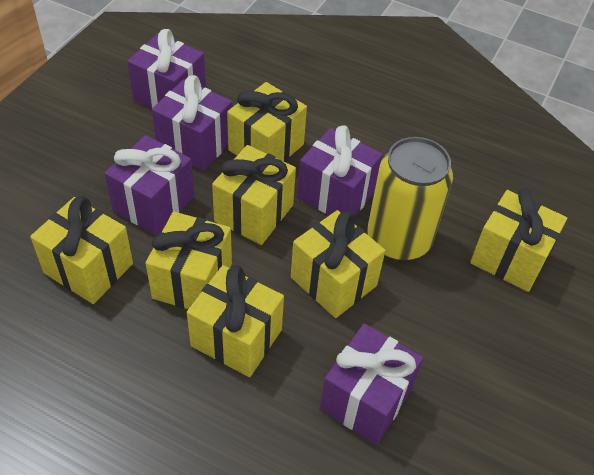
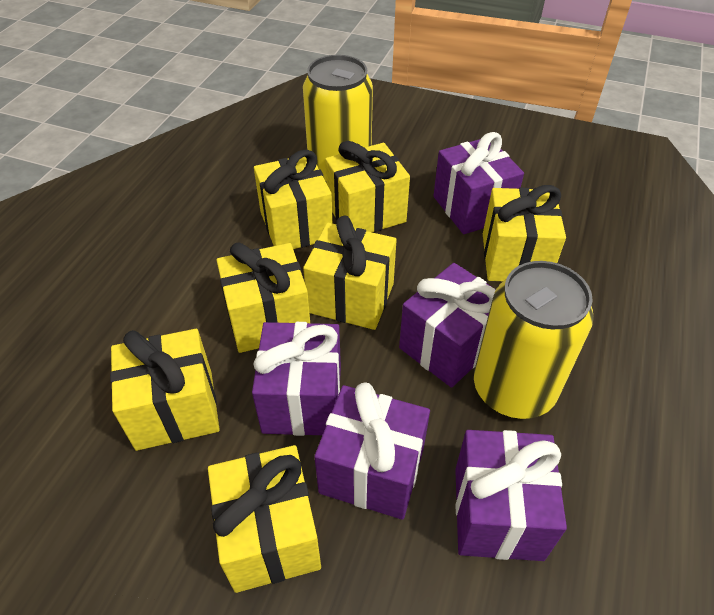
yellow can: 1 -> 2

